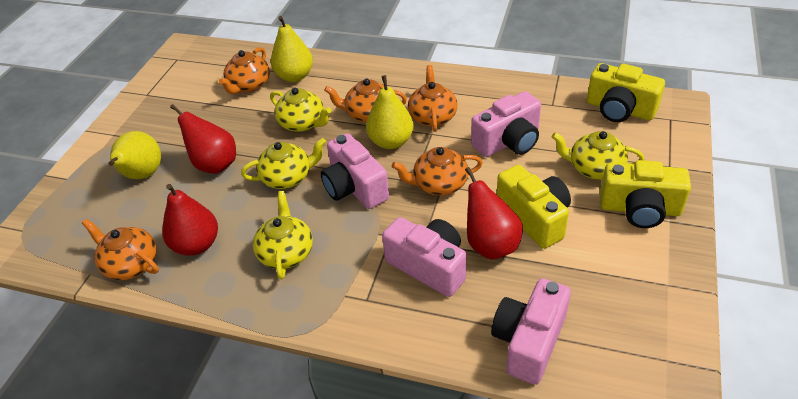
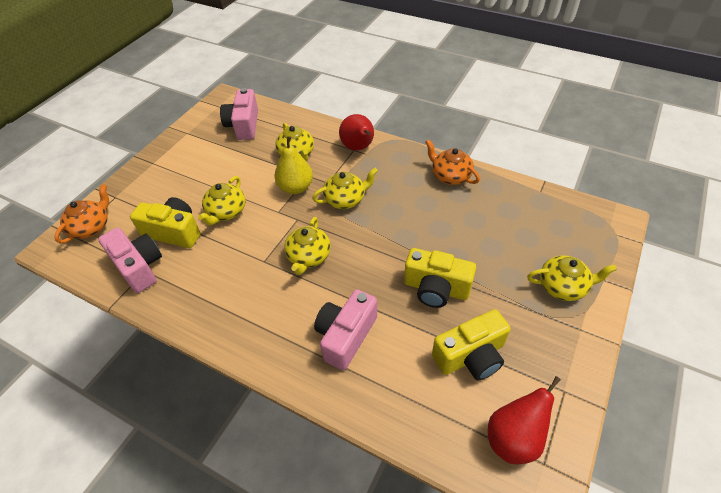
orange teapot: 5 -> 2
pink camera: 4 -> 3
red pear: 3 -> 2
yellow pear: 3 -> 1
yellow teapot: 4 -> 5

